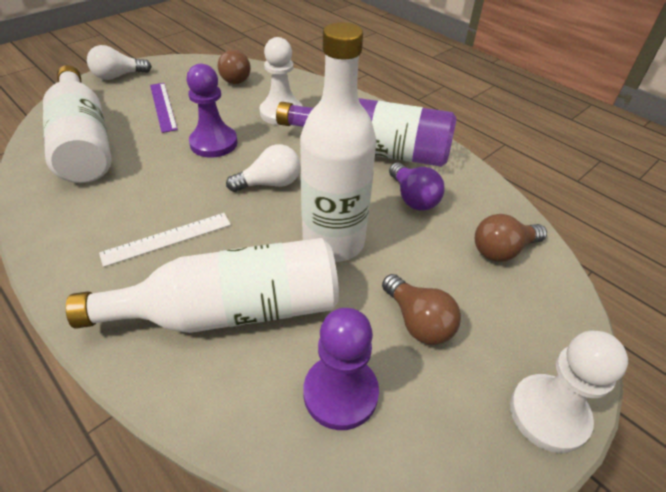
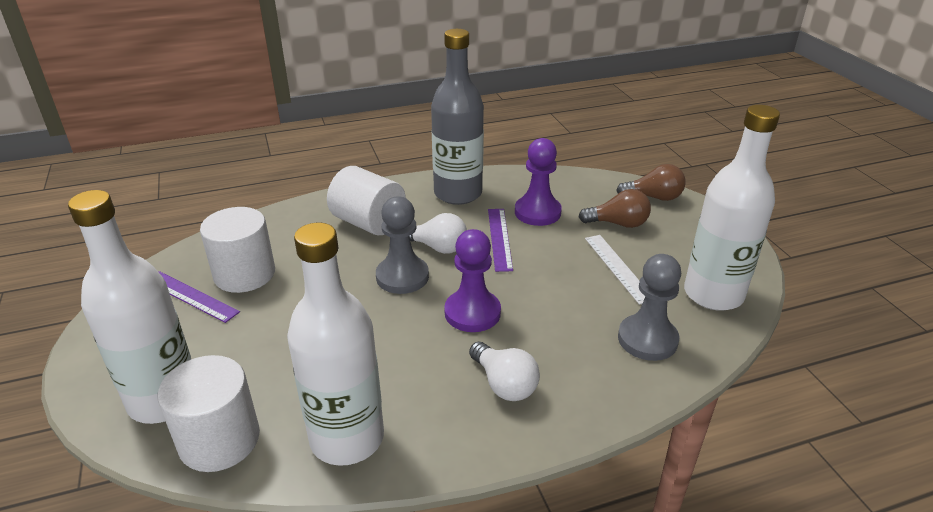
brown light bulb: 3 -> 2
grey bottle: 0 -> 1
grey pawn: 0 -> 2
purple bottle: 1 -> 0
purple light bulb: 1 -> 0
purple ruler: 1 -> 2
white cylinder: 0 -> 3
white pawn: 2 -> 0

